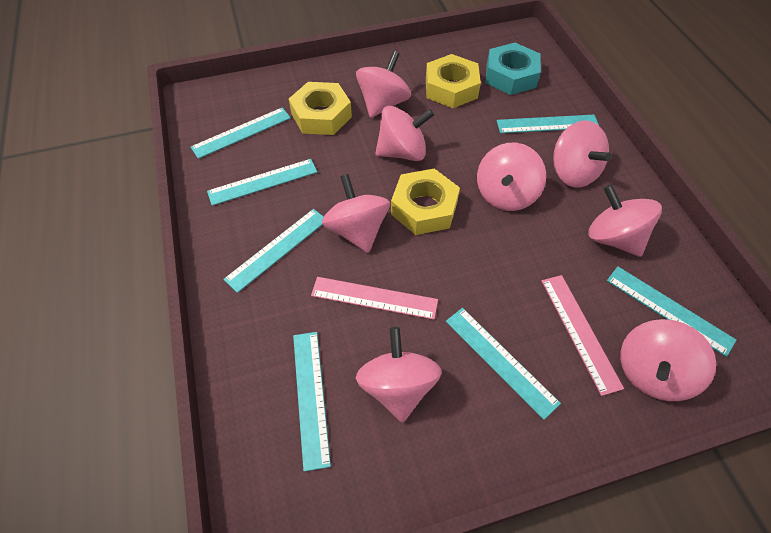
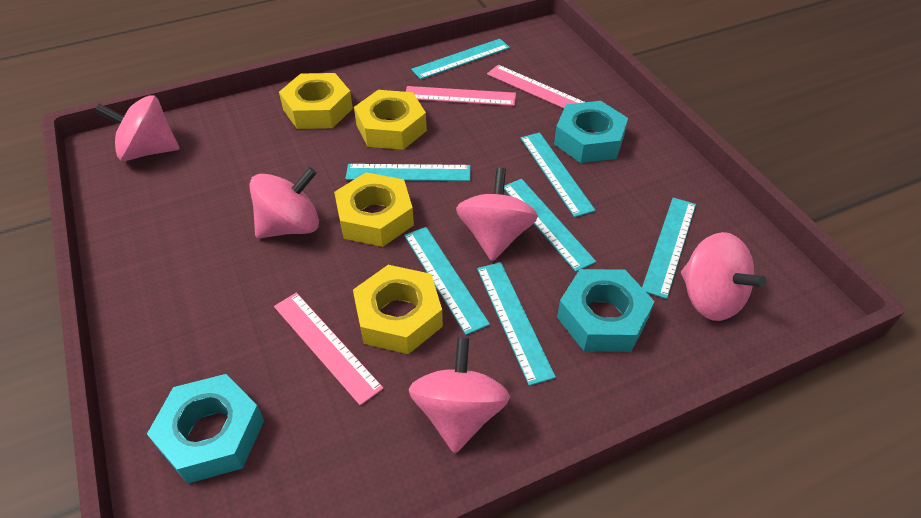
pink ruler: 2 -> 3
pink spinning top: 8 -> 5
turquoise nut: 1 -> 3
yellow nut: 3 -> 4

